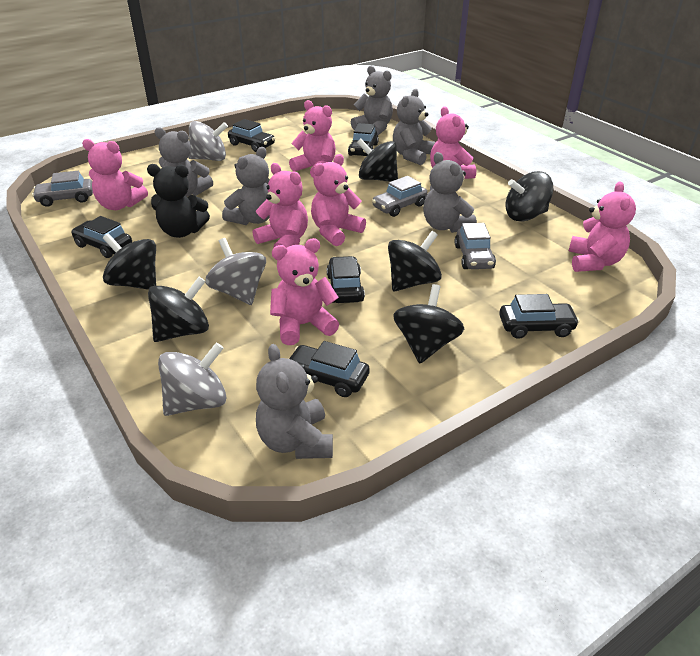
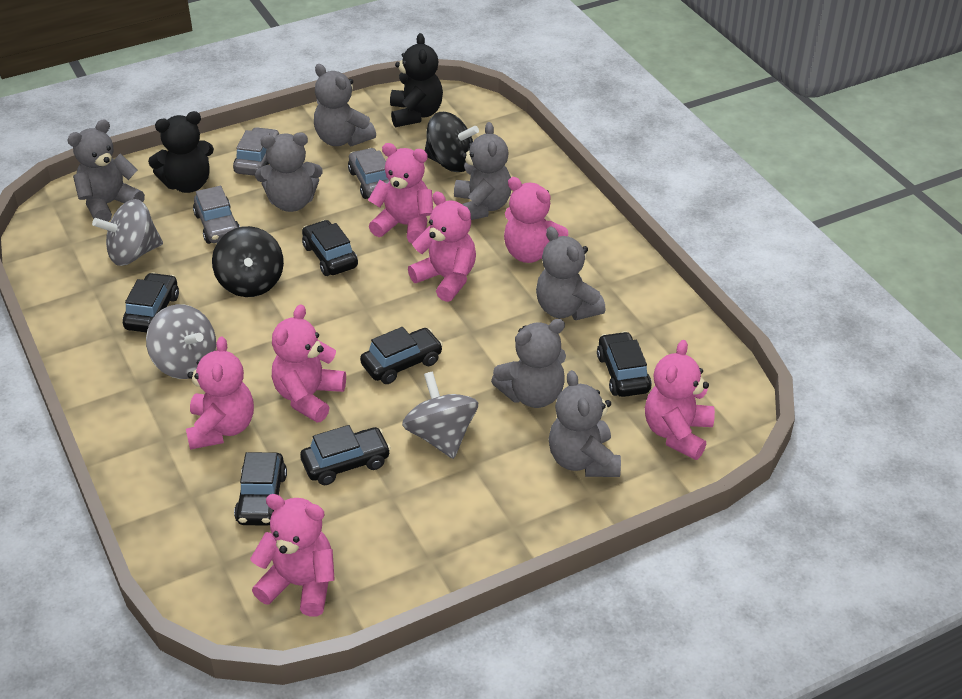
black spinning top: 6 -> 2
black teddy bear: 1 -> 2
grey teddy bear: 6 -> 7

